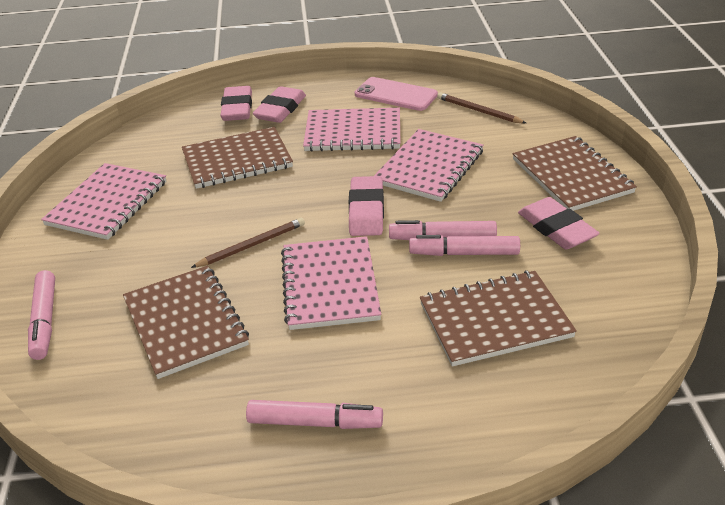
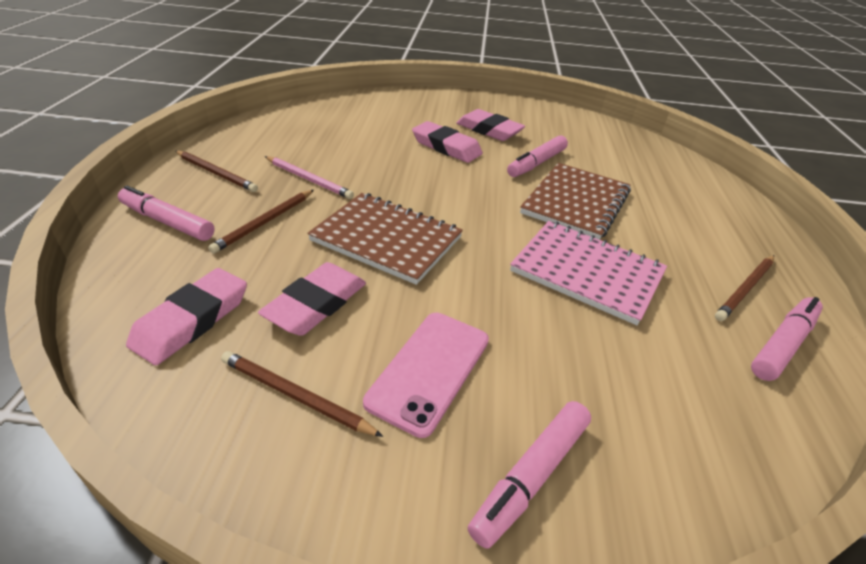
brown notebook: 4 -> 2
brown pencil: 2 -> 4
pink notebook: 4 -> 1
pink pencil: 0 -> 1

